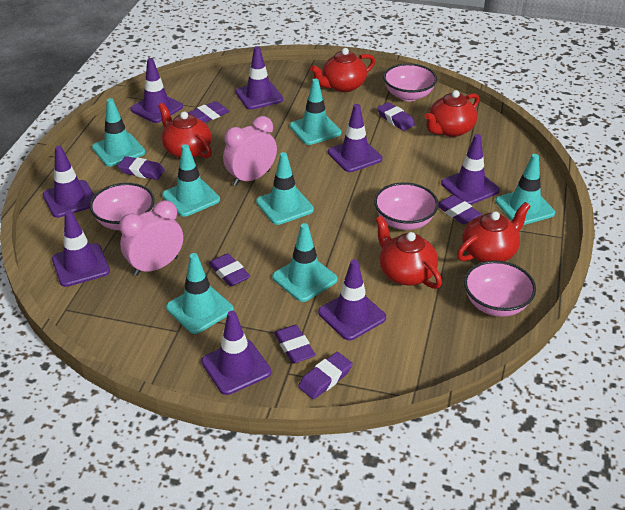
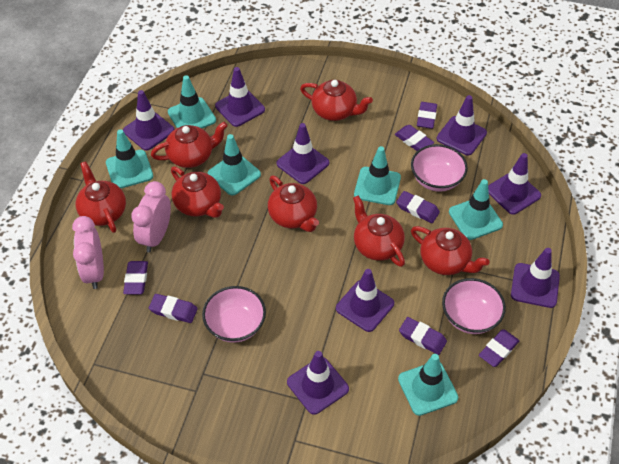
pink bowl: 4 -> 3
red teapot: 5 -> 7
turquoise traffic cone: 7 -> 6

